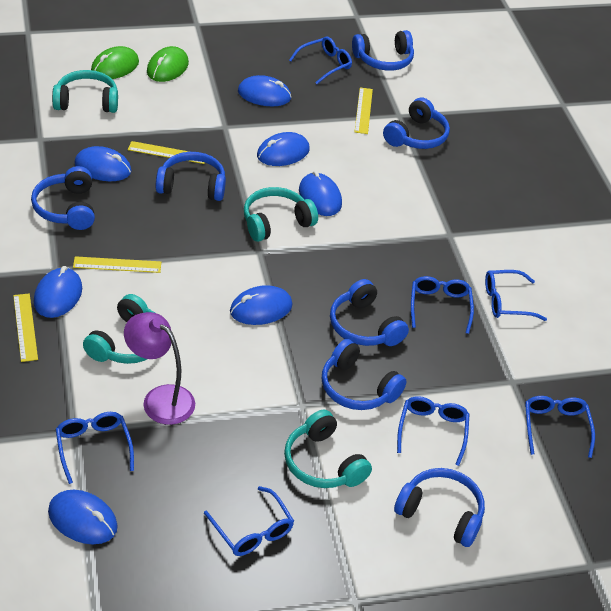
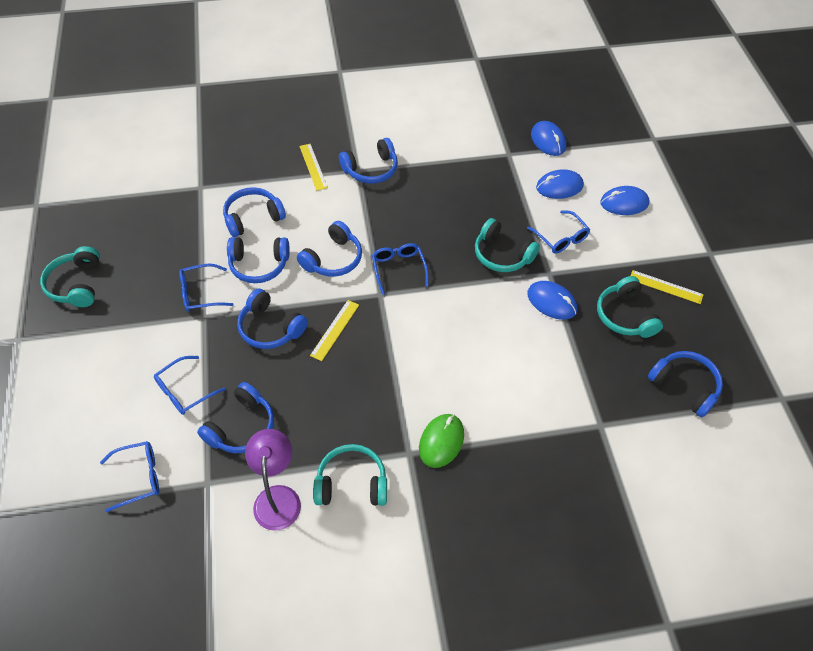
blue glasses: 7 -> 5
blue mouse: 7 -> 4
green mouse: 2 -> 1
yellow ruler: 4 -> 3

